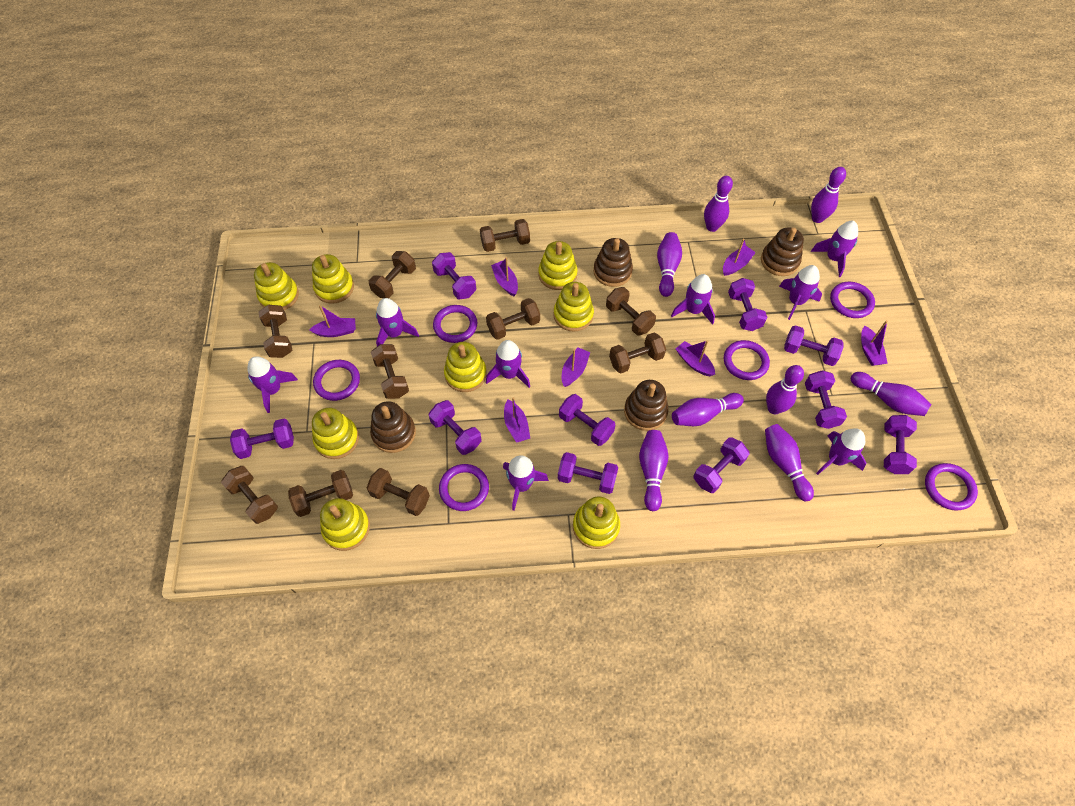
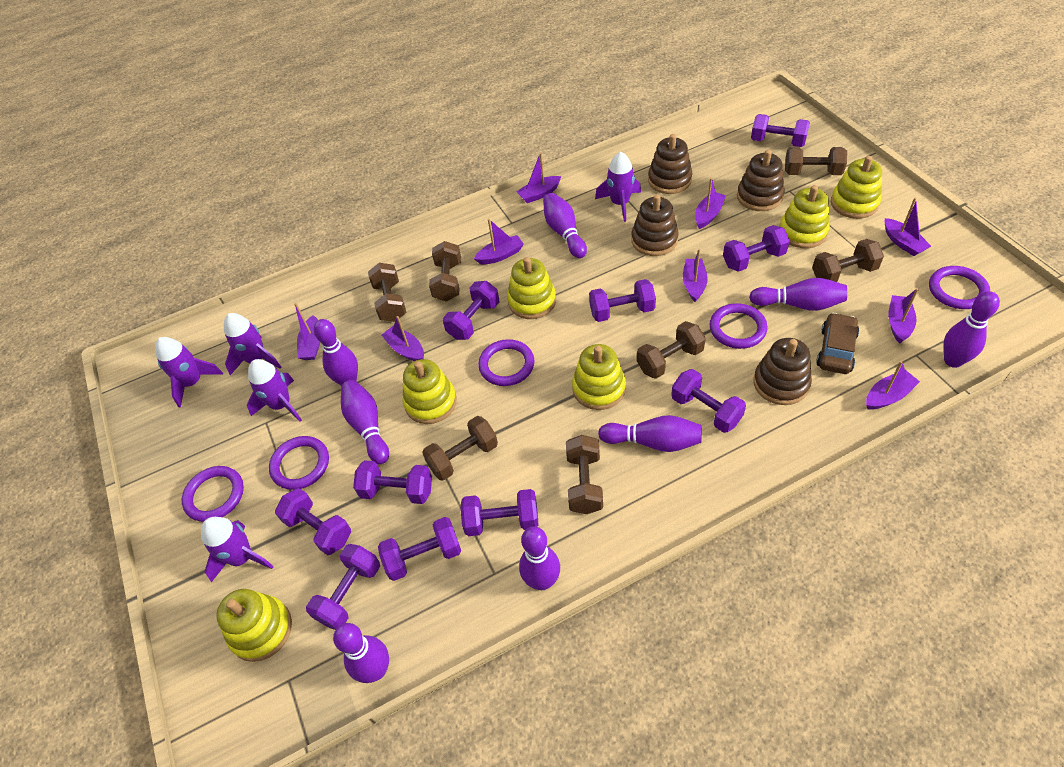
brown car: 0 -> 1
brown dumbbell: 10 -> 7
purple boat: 7 -> 9
purple ring: 6 -> 5
purple rocket: 8 -> 5
yellow stacking toy: 8 -> 6

